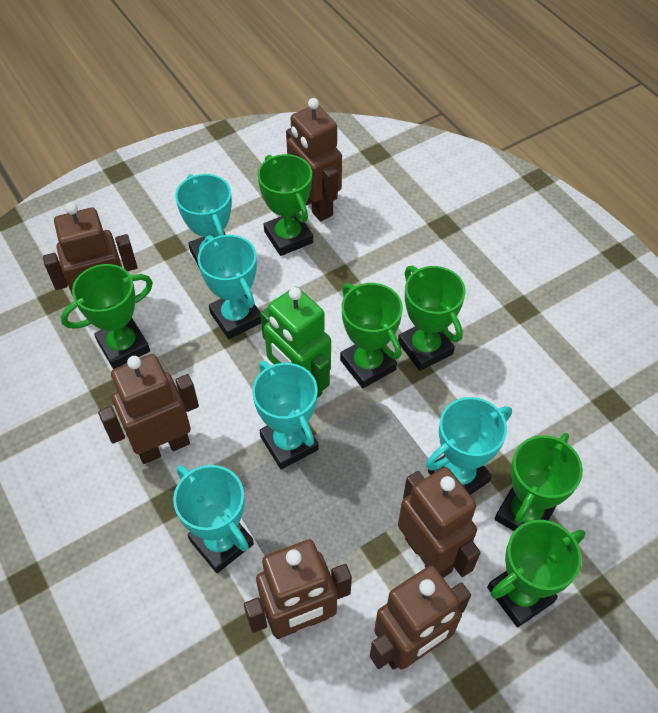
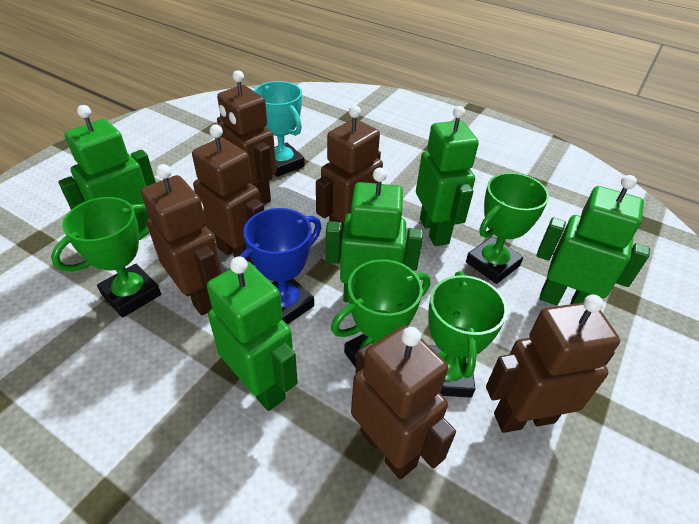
blue trophy: 0 -> 1
green robot: 1 -> 5
green trophy: 6 -> 4
turquoise trophy: 5 -> 1

